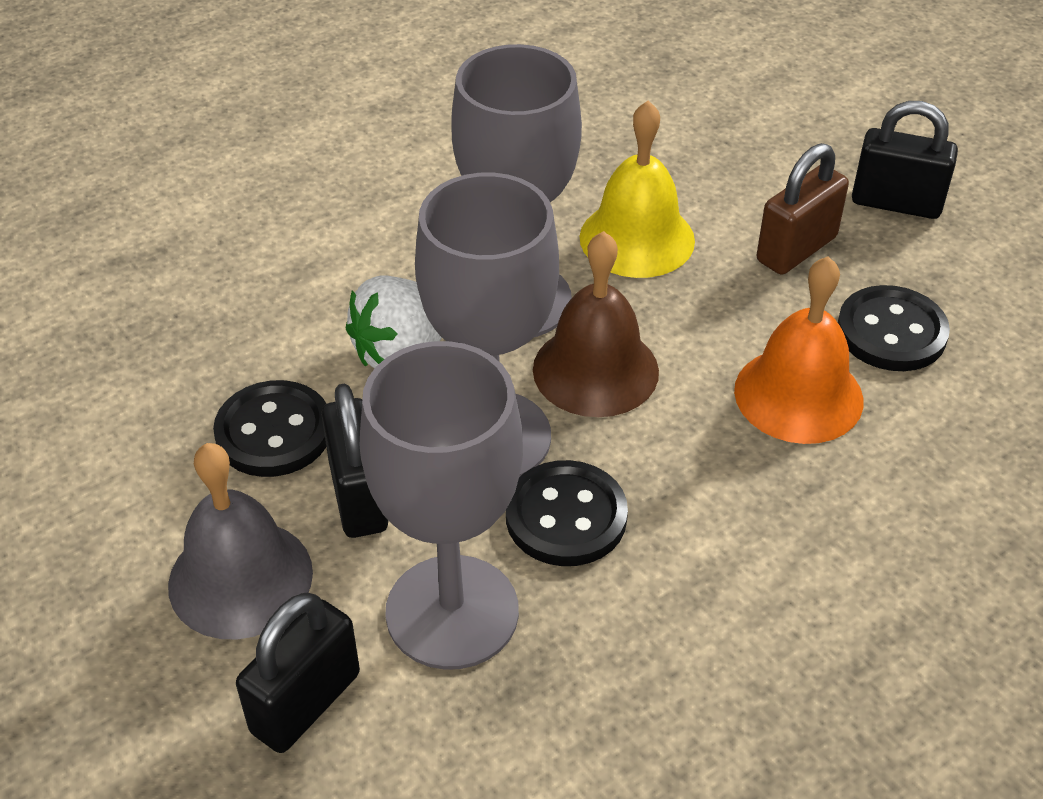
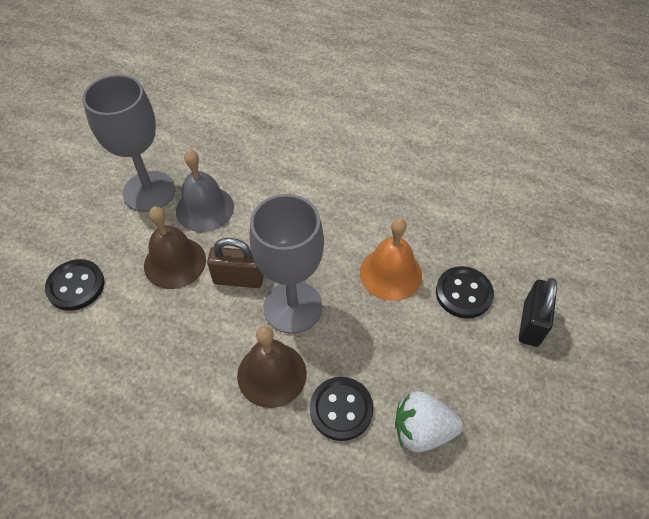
black padlock: 3 -> 1
brown bell: 1 -> 2
grey goblet: 3 -> 2
yellow bell: 1 -> 0

